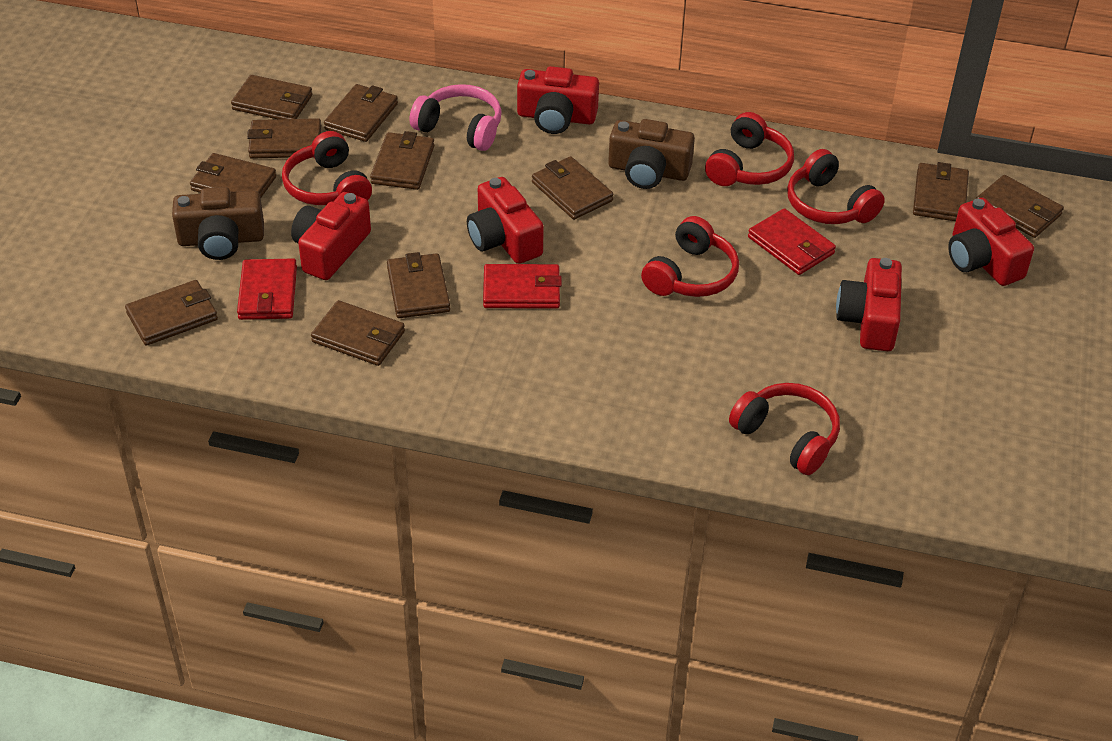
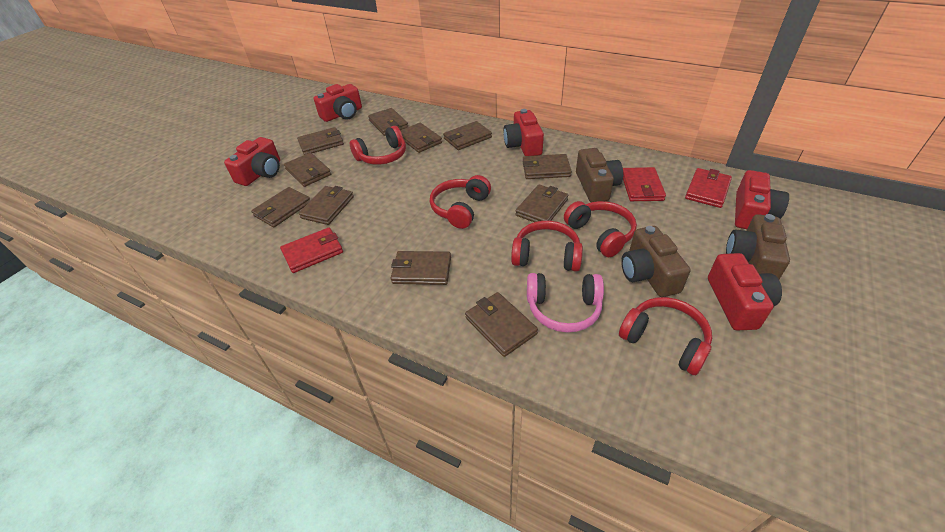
brown camera: 2 -> 3

